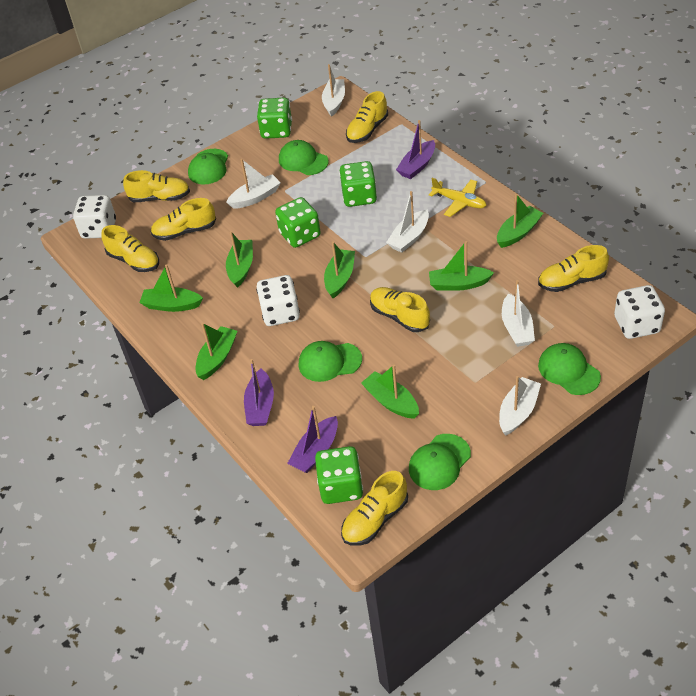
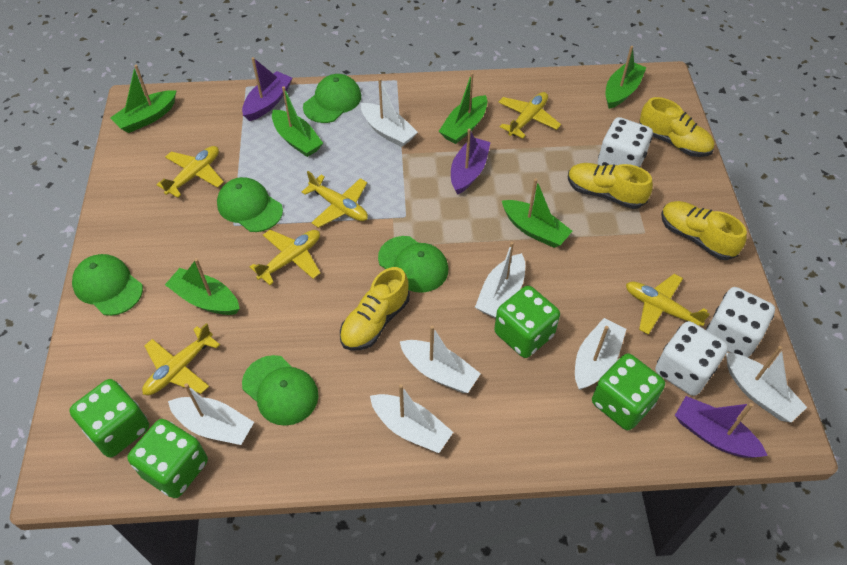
green boat: 7 -> 6
white boat: 5 -> 7
yellow plane: 1 -> 6
yellow shoe: 7 -> 4

